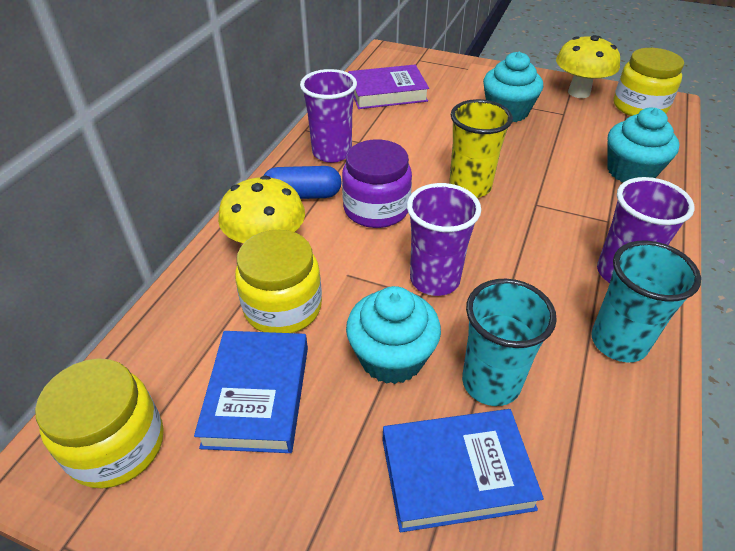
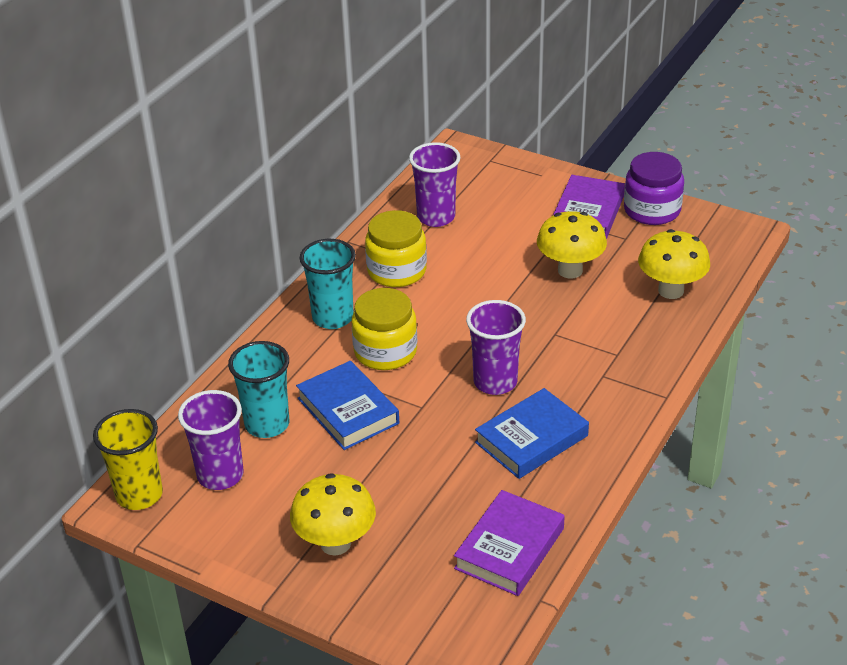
blue capsule: 1 -> 0
purple book: 1 -> 2
turquoise cupcake: 3 -> 0
yellow jar: 3 -> 2
yellow mushroom: 2 -> 3

